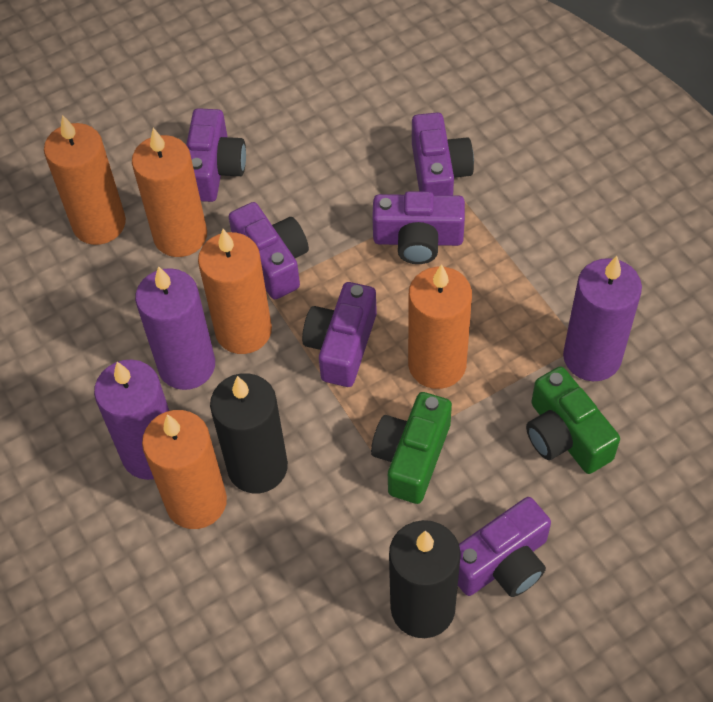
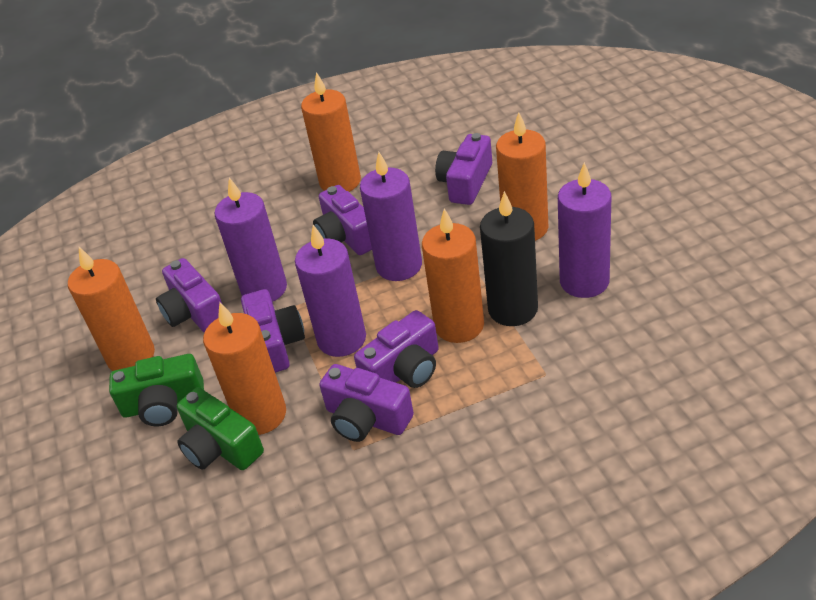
black candle: 2 -> 1
purple candle: 3 -> 4

